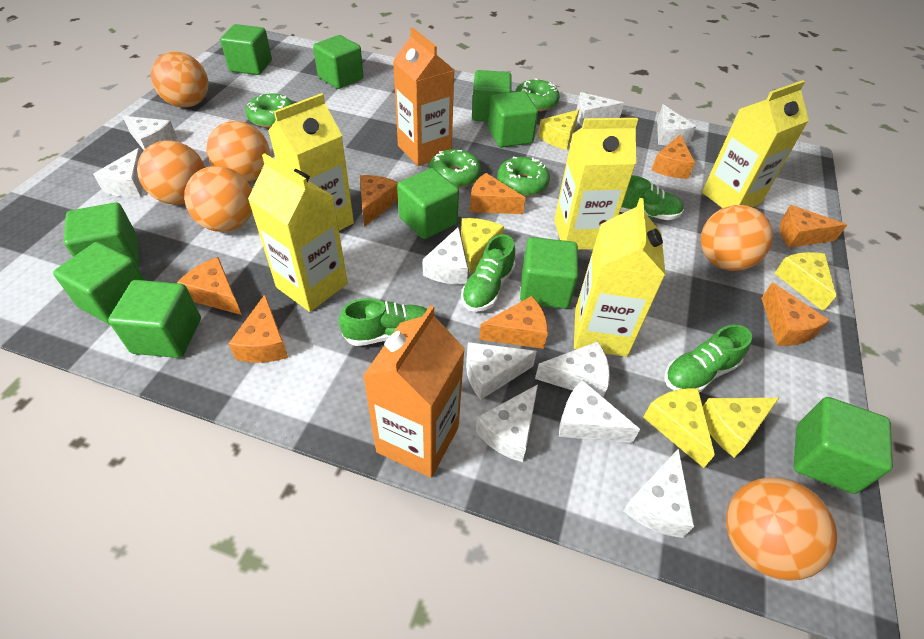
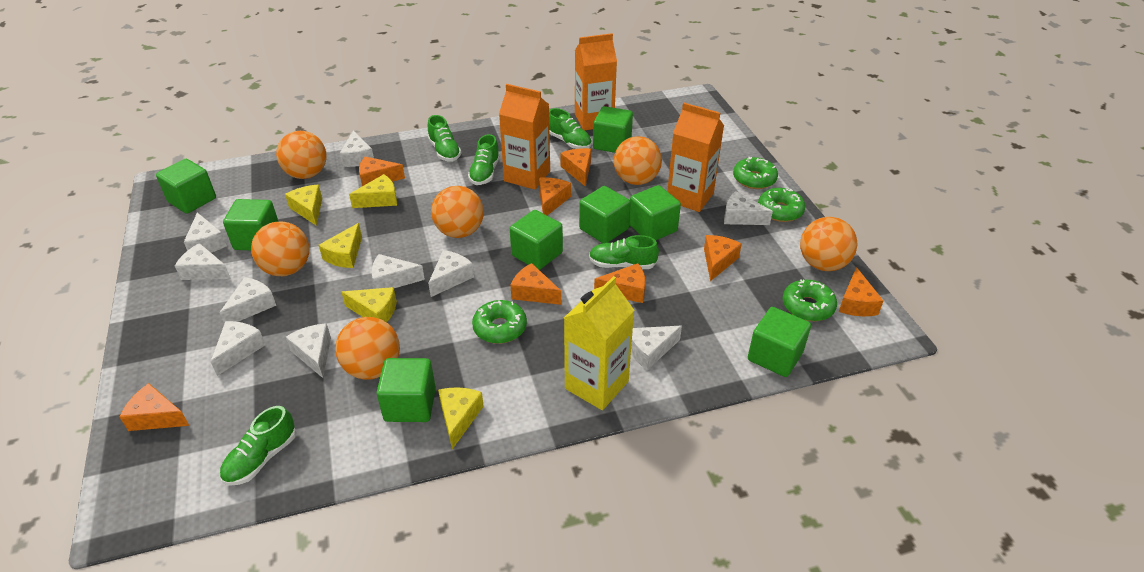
green cube: 10 -> 8
green shoe: 4 -> 5
orange carton: 2 -> 3
yellow carton: 5 -> 1

